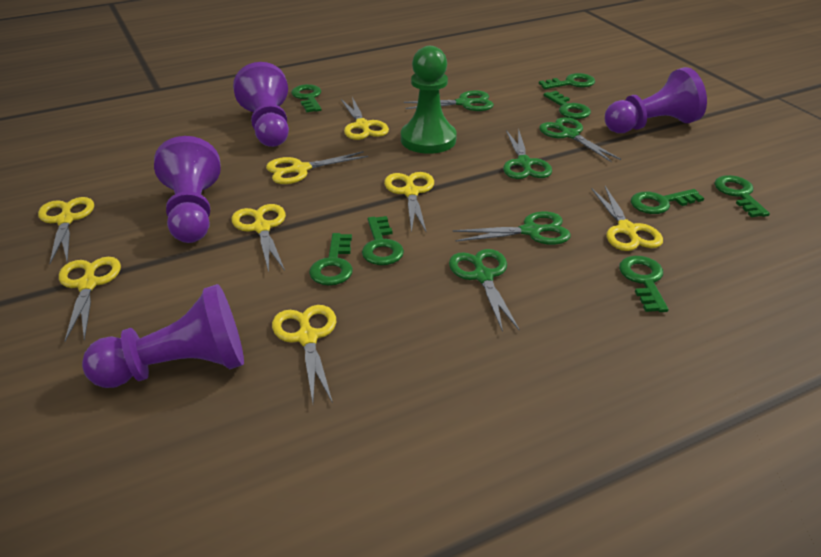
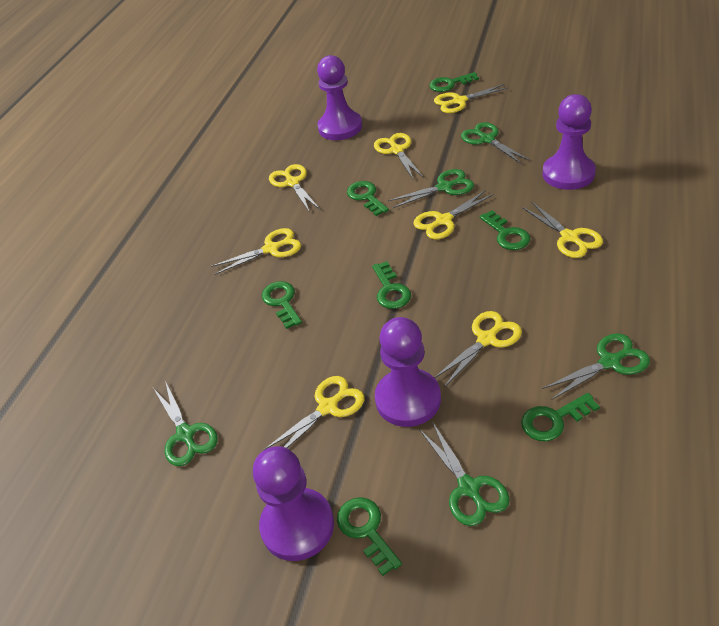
green key: 8 -> 7
green pawn: 1 -> 0

